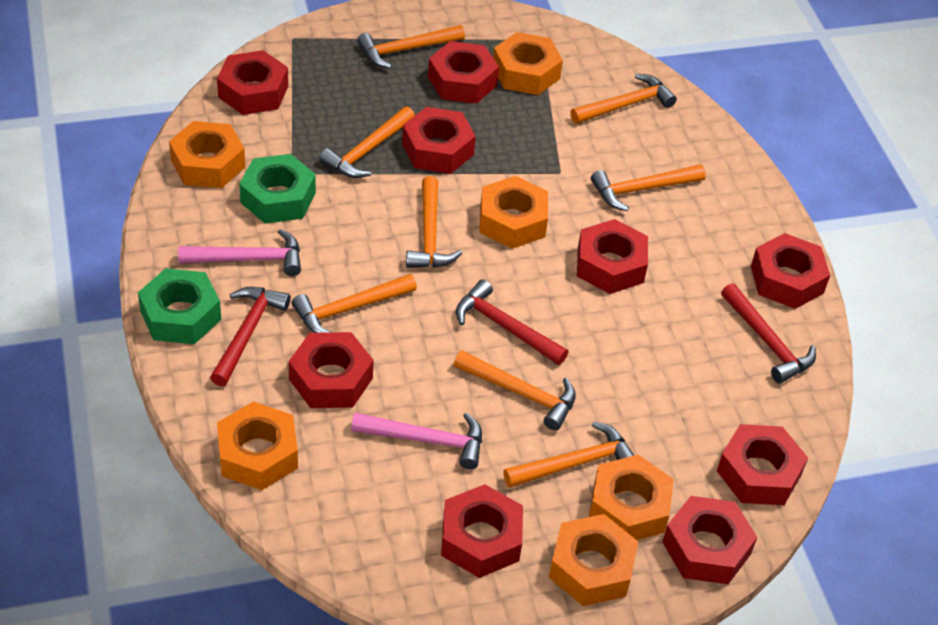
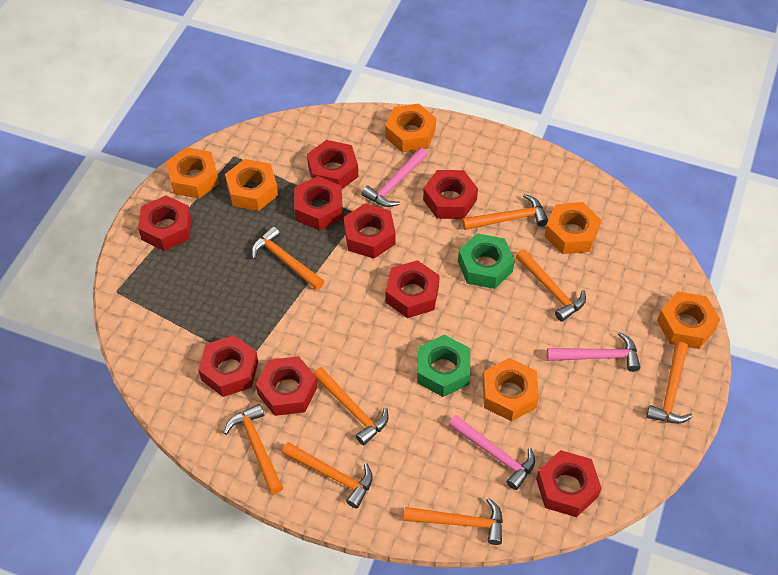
pink hammer: 2 -> 3
red hammer: 3 -> 0

